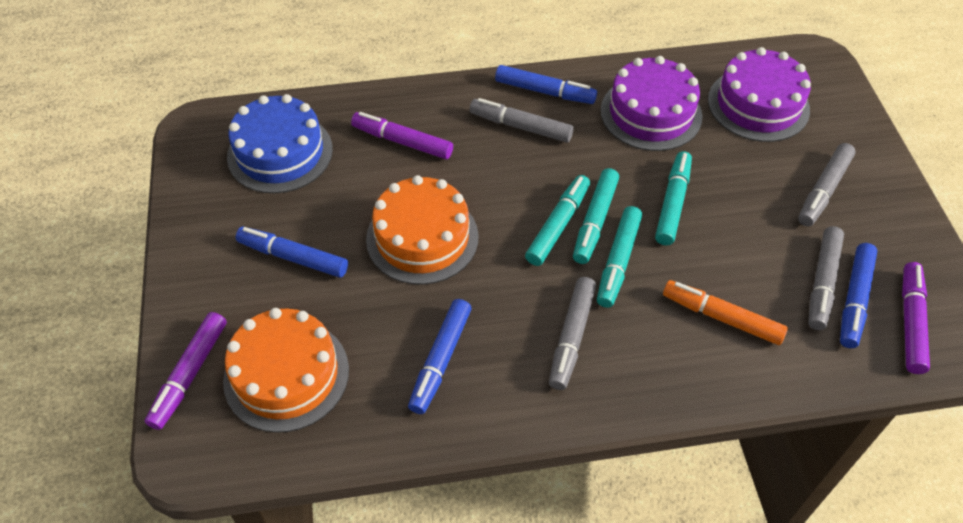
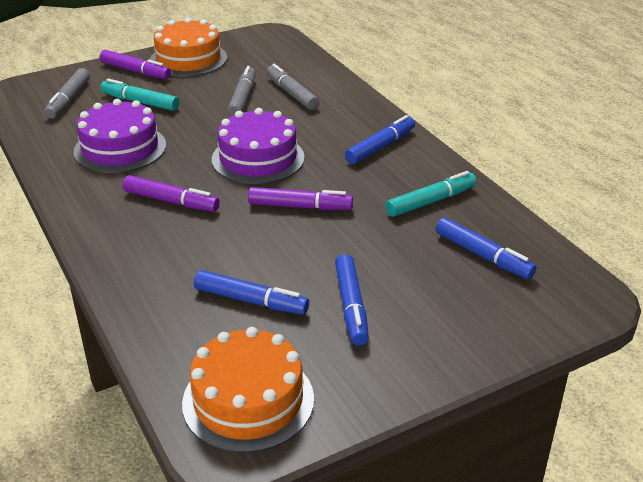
blue cake: 1 -> 0
grey marker: 4 -> 3
orange marker: 1 -> 0
turquoise marker: 4 -> 2

